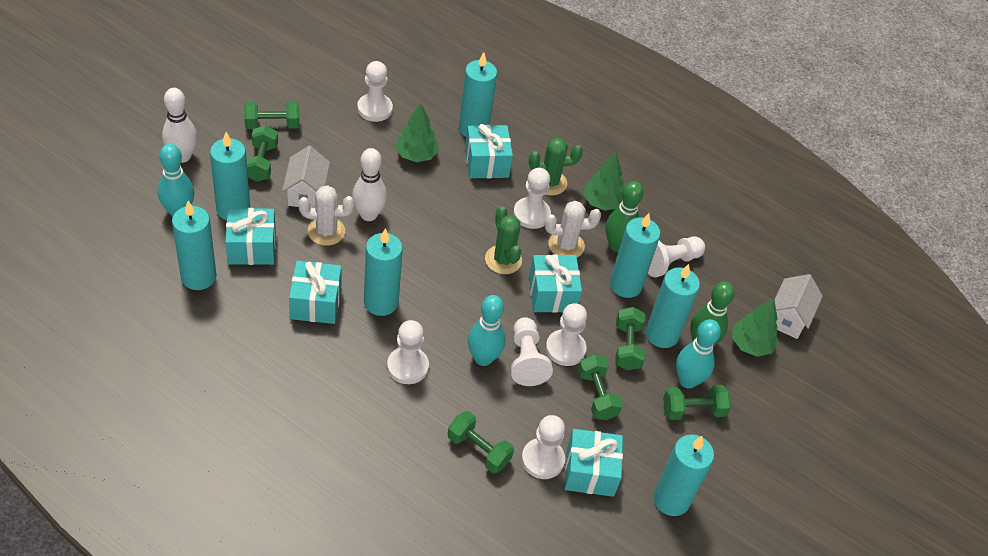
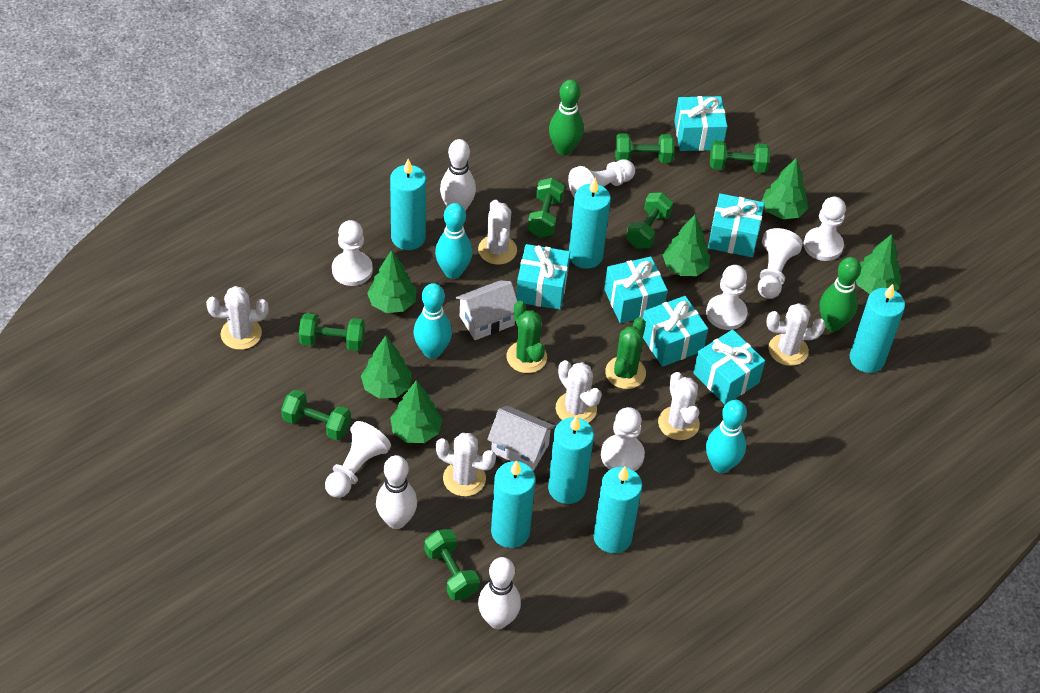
green dumbbell: 6 -> 7
green tree: 3 -> 6
turquoise candle: 7 -> 6
turquoise gift: 5 -> 6
white bowling pin: 2 -> 3
white cactus: 2 -> 6

